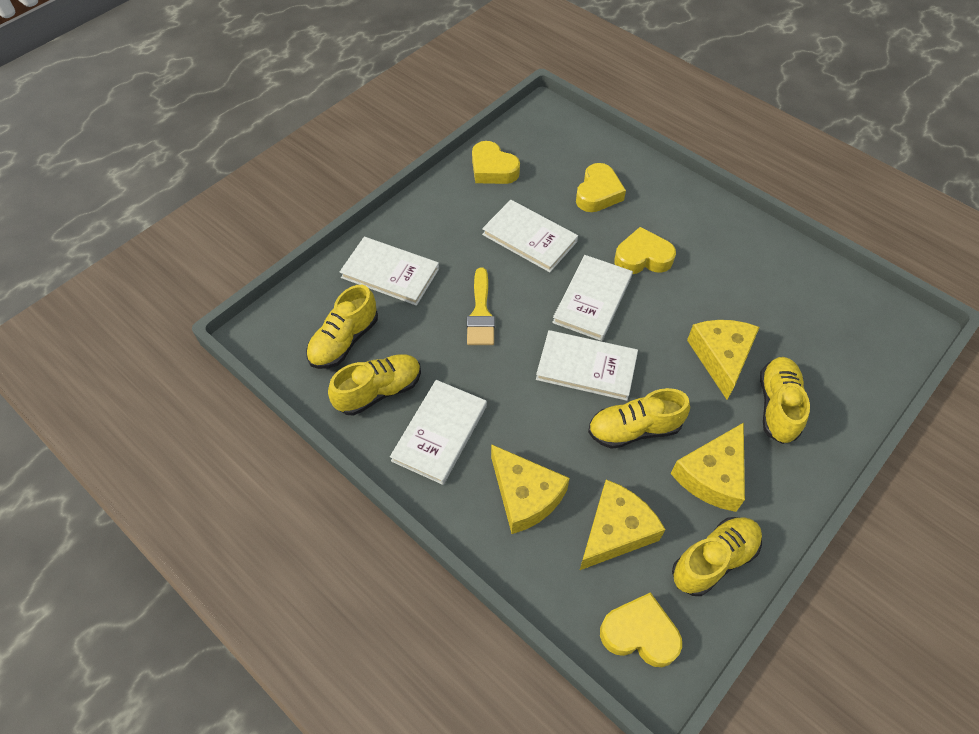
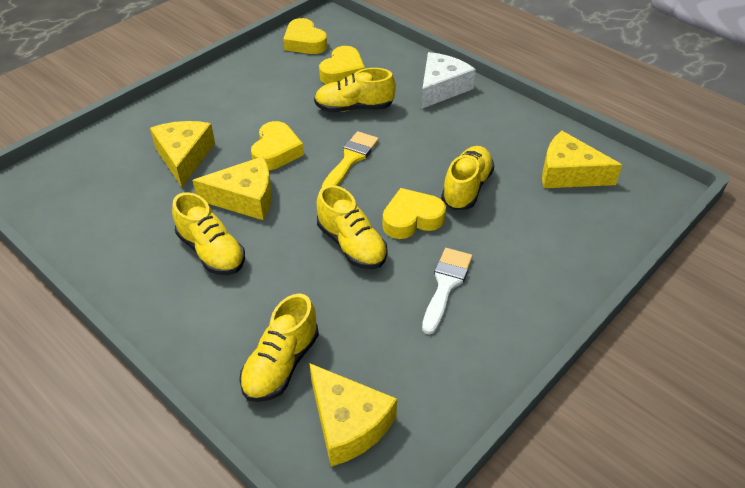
white book: 5 -> 0
white brush: 0 -> 1
white cheese: 0 -> 1

